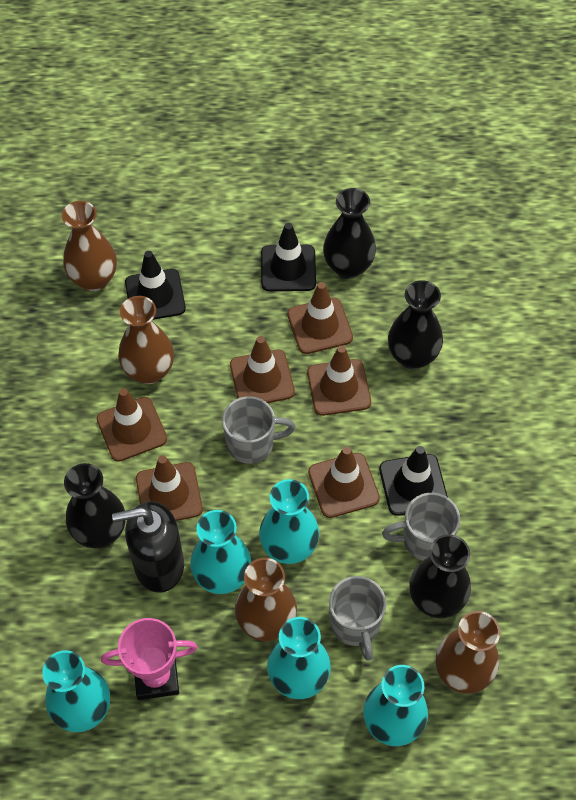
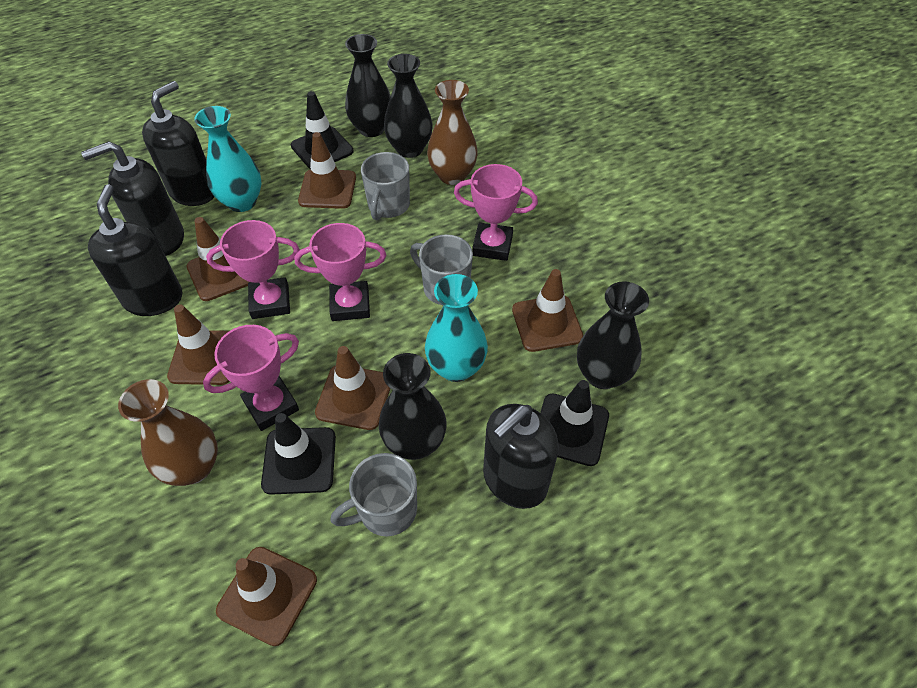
black soap dispenser: 1 -> 4
brown vase: 4 -> 2
pink trophy: 1 -> 4
turquoise vase: 5 -> 2

